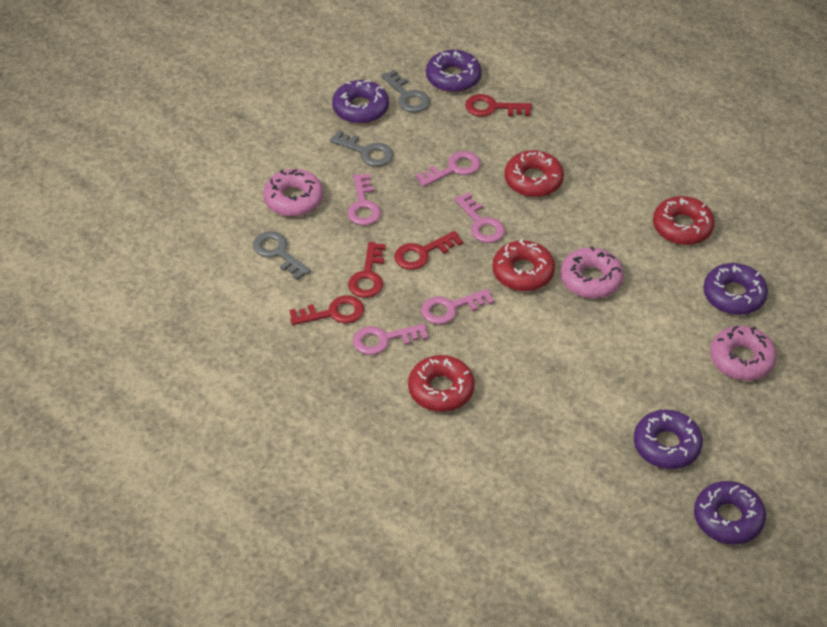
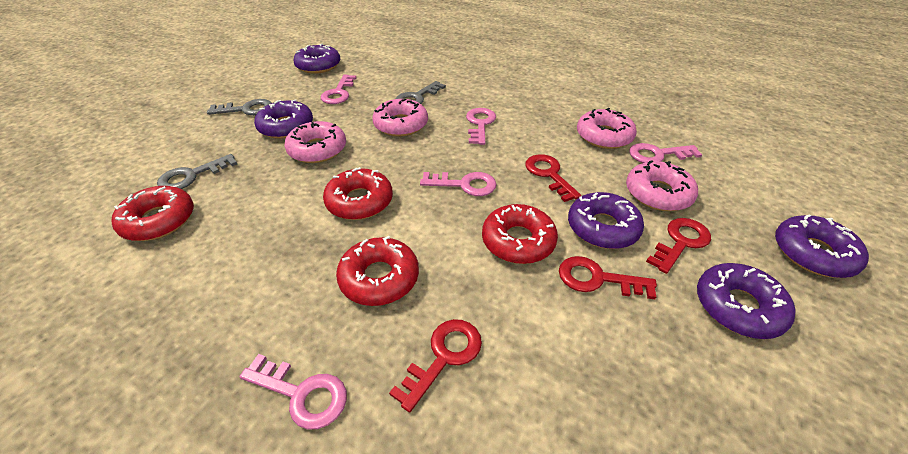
pink donut: 3 -> 4

